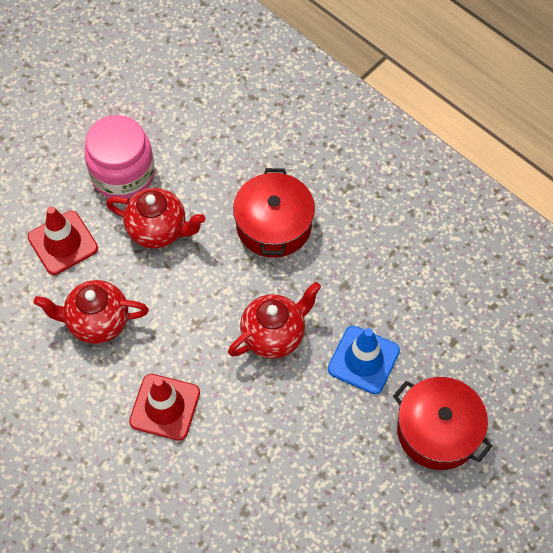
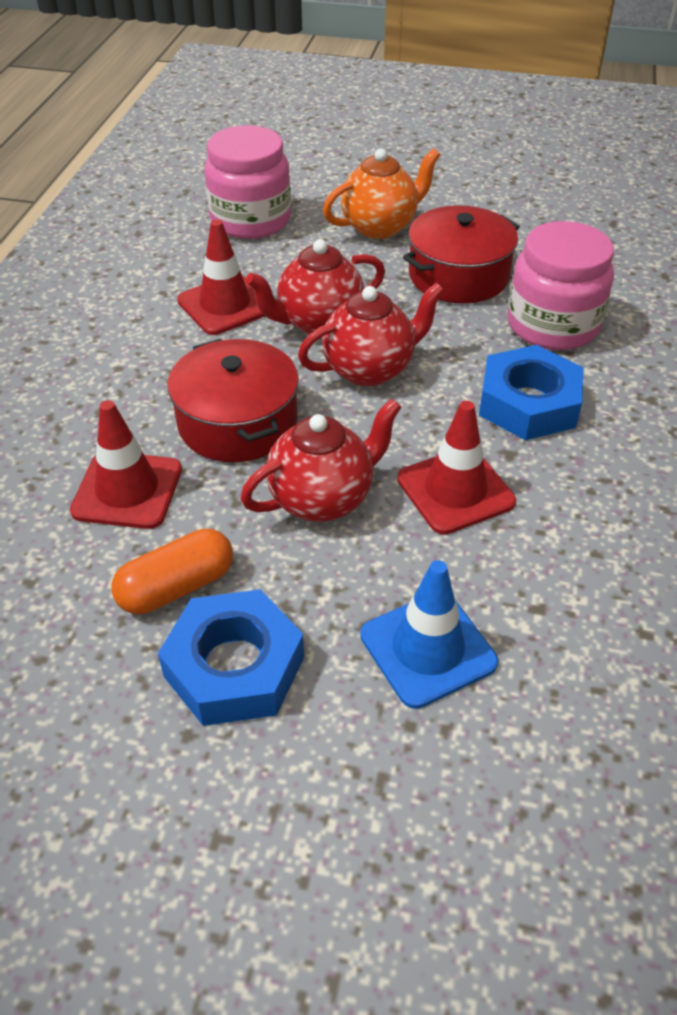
blue nut: 0 -> 2
orange capsule: 0 -> 1
orange teapot: 0 -> 1
pink jar: 1 -> 2
red traffic cone: 2 -> 3

